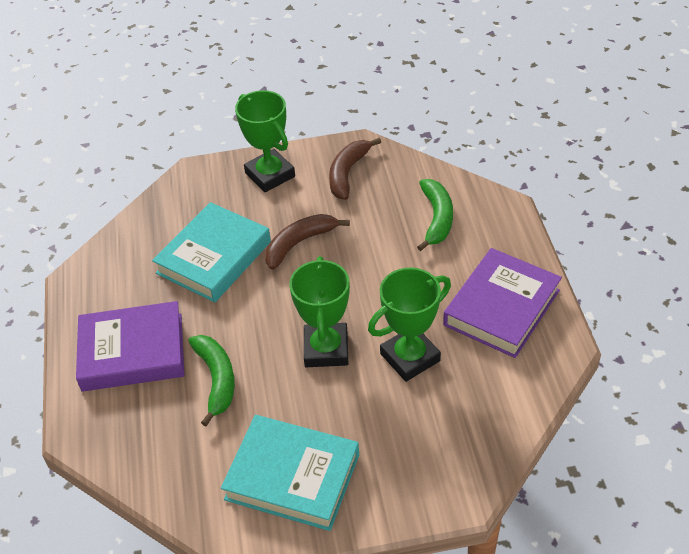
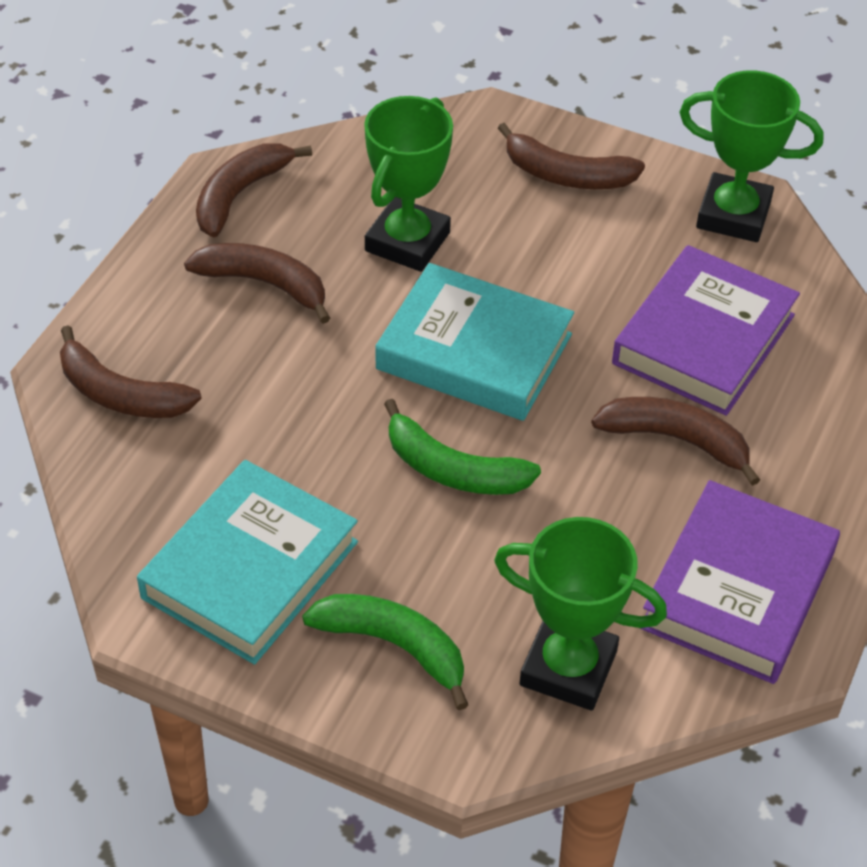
brown banana: 2 -> 5

